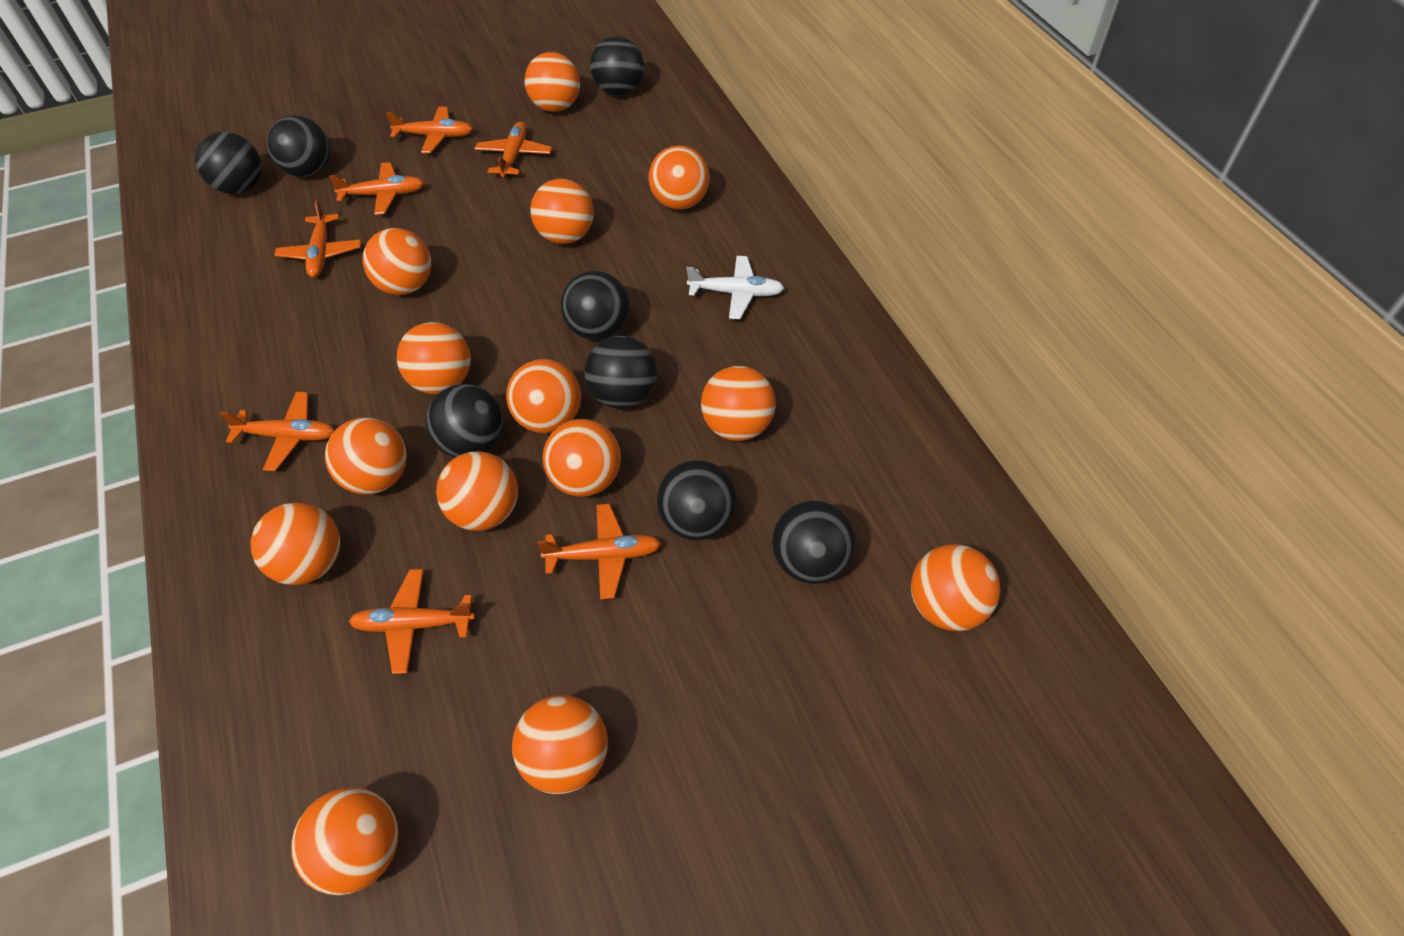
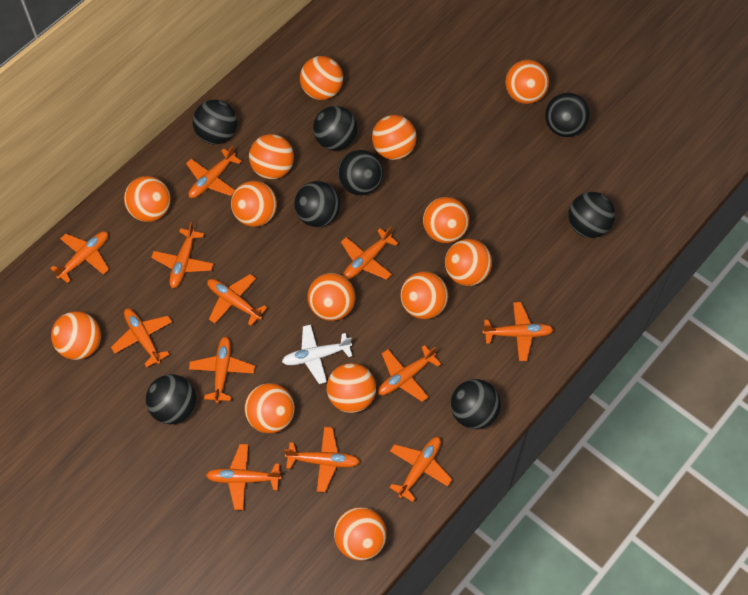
orange plane: 7 -> 12

